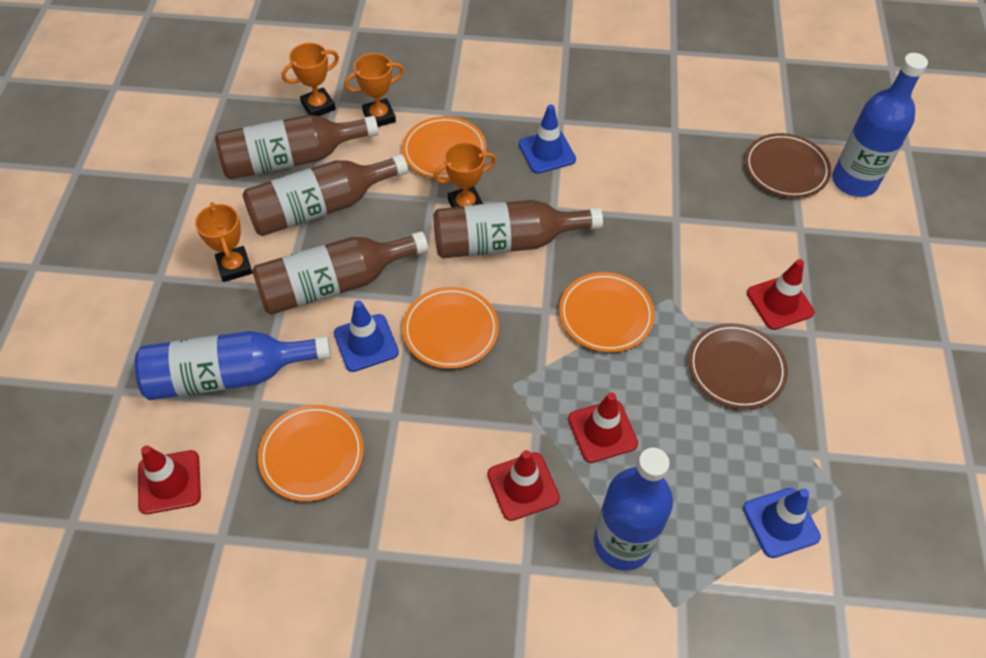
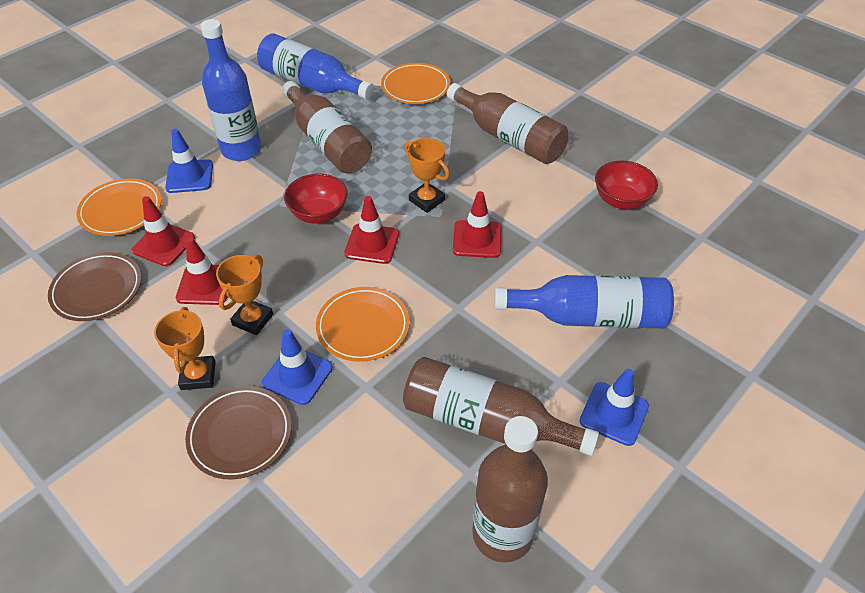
orange plate: 4 -> 3
orange trophy: 4 -> 3
red bowl: 0 -> 2

